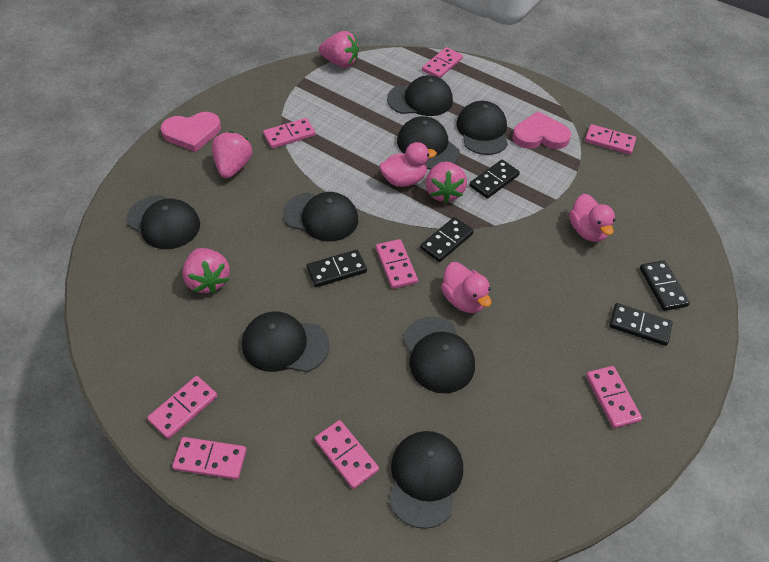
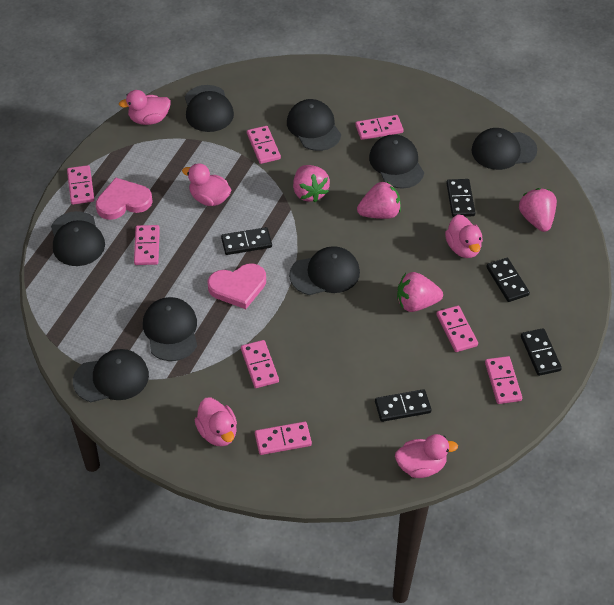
pink duck: 3 -> 5

